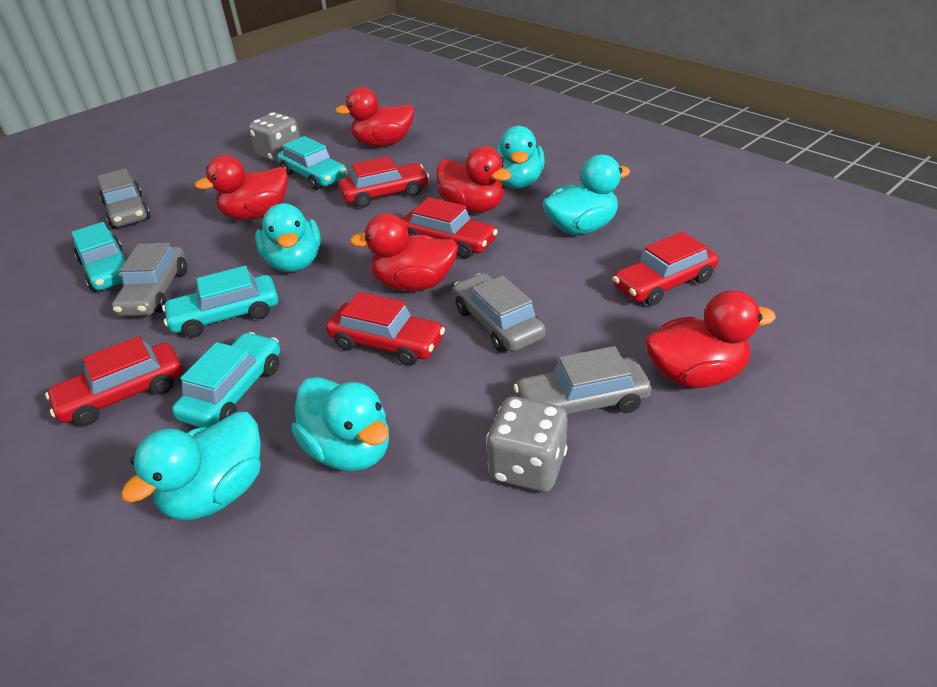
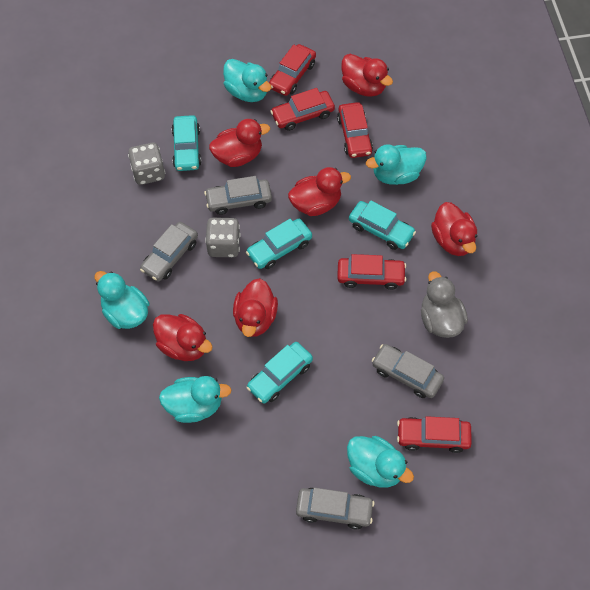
grey duck: 0 -> 1
red duck: 5 -> 6

